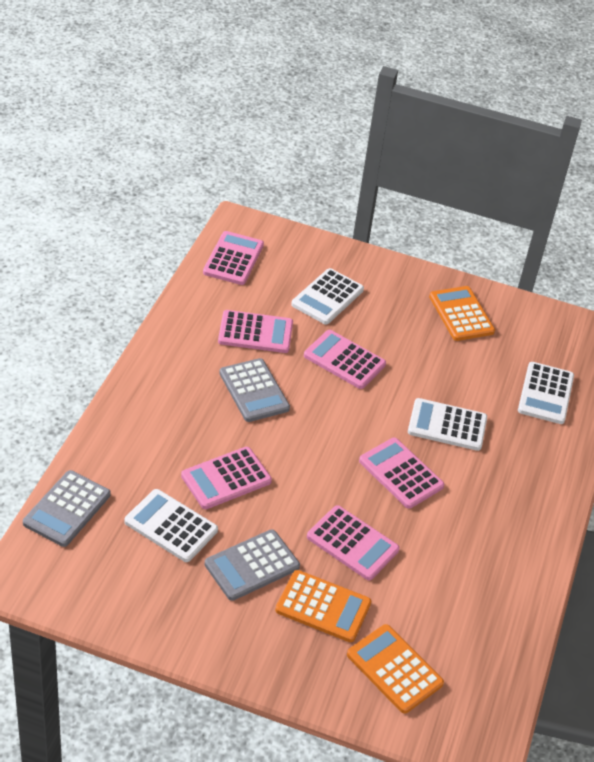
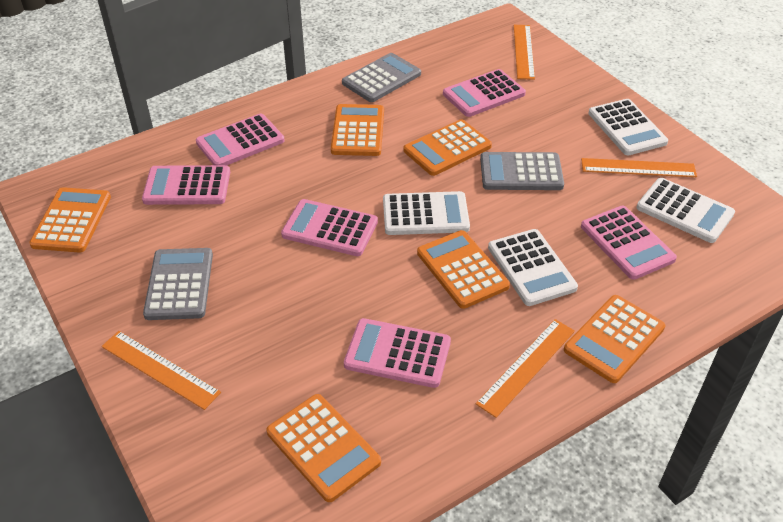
orange calculator: 3 -> 6
orange ruler: 0 -> 4

